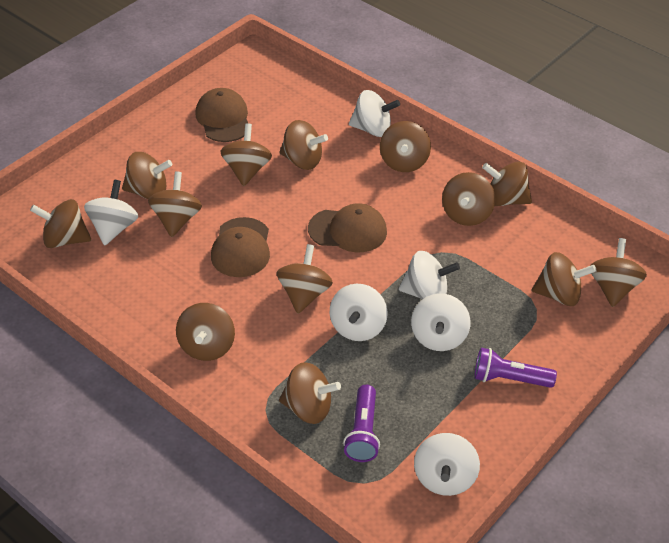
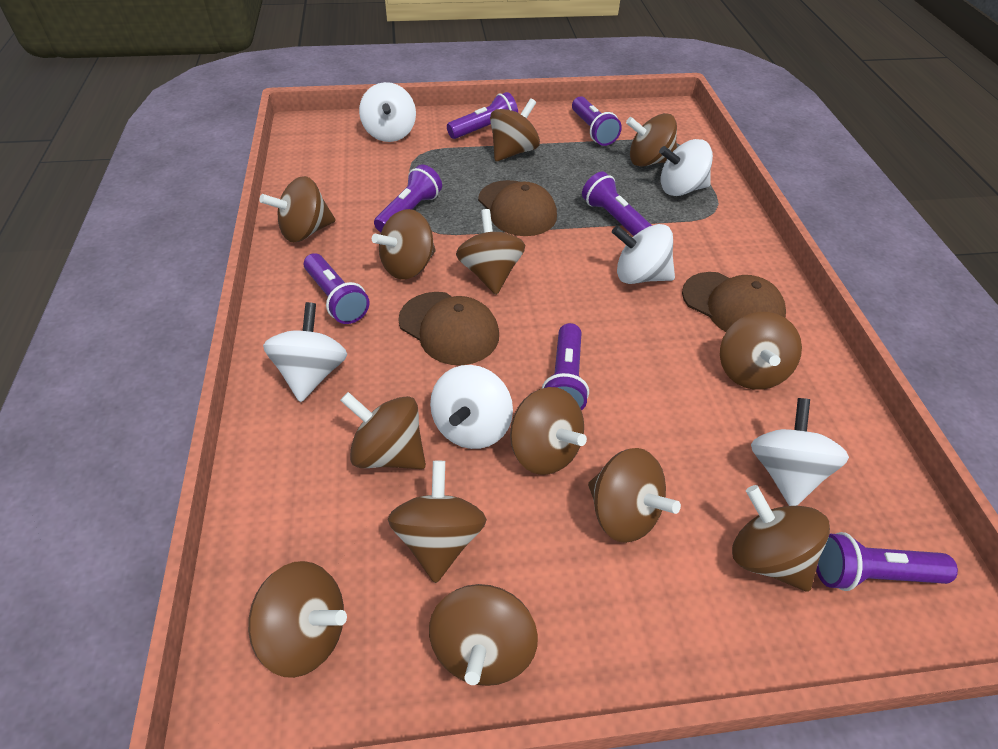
purple flashlight: 2 -> 7

